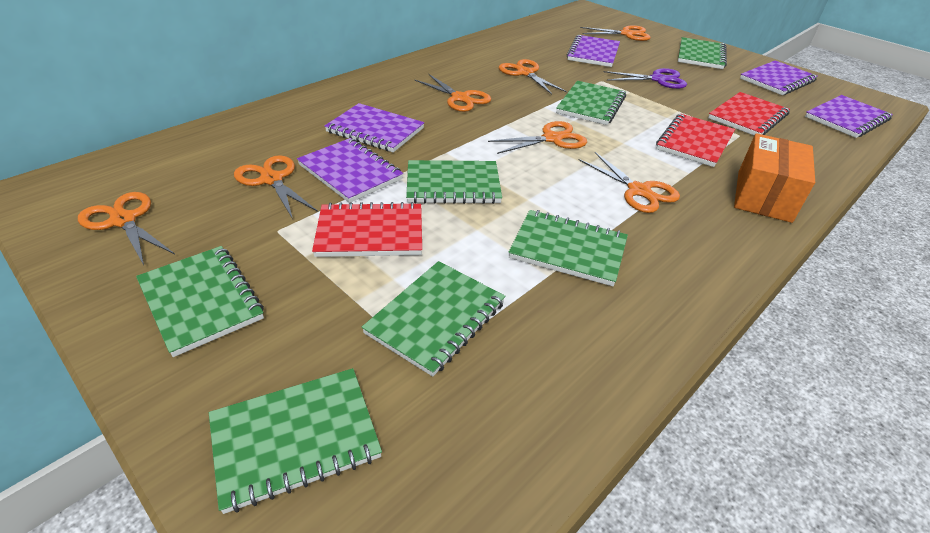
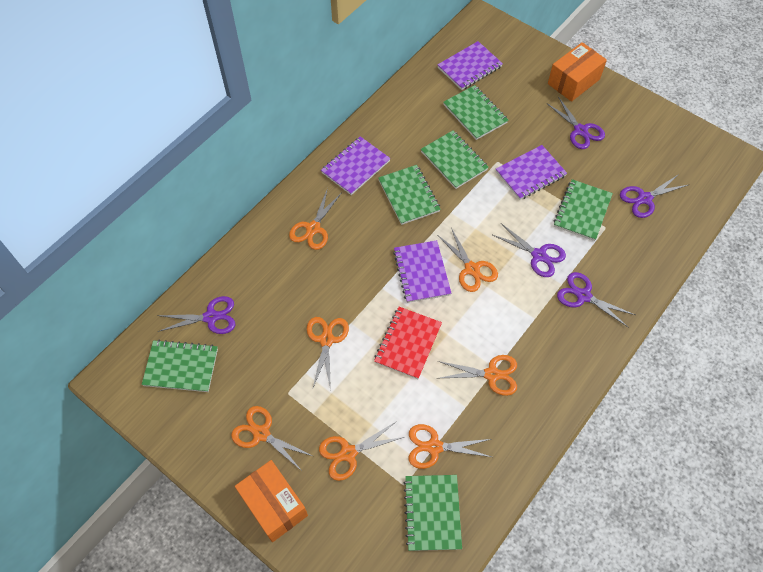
green notebook: 7 -> 6
orange box: 1 -> 2
purple notebook: 5 -> 4
purple scissors: 1 -> 5
red notebook: 3 -> 1

